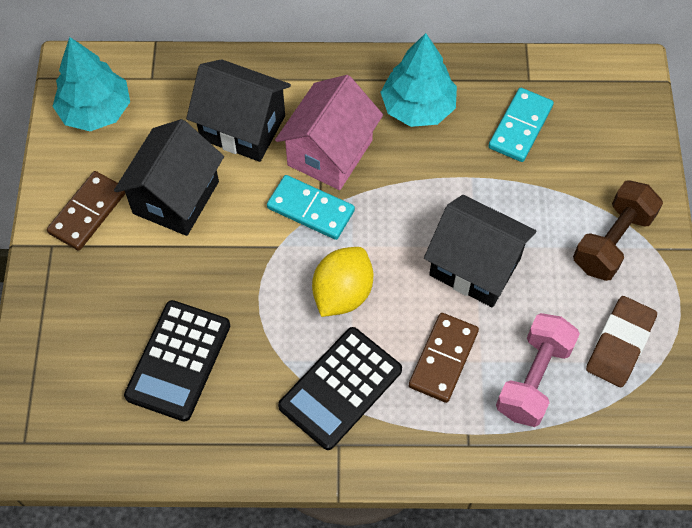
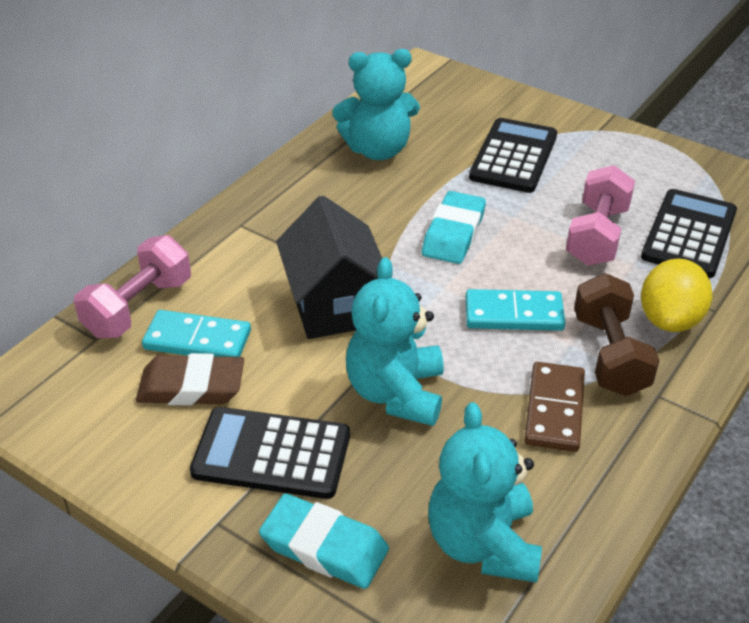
black calculator: 2 -> 3
black house: 3 -> 1
brown domino: 2 -> 1
pink dumbbell: 1 -> 2
pink house: 1 -> 0
turquoise eraser: 0 -> 2
turquoise teddy bear: 0 -> 3
turquoise tree: 2 -> 0

